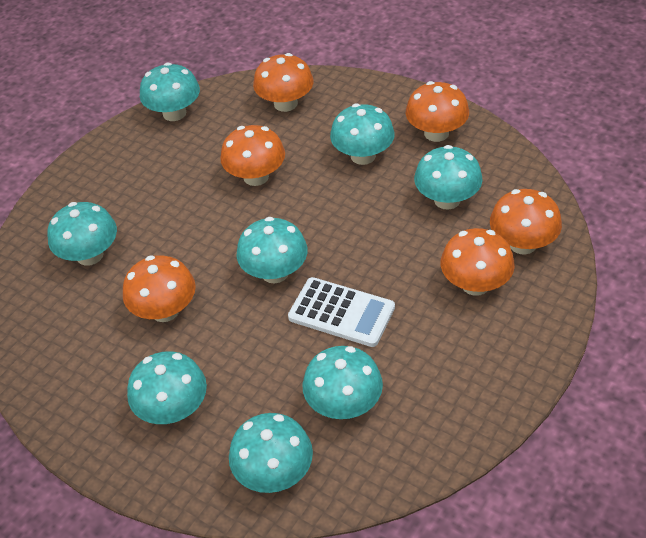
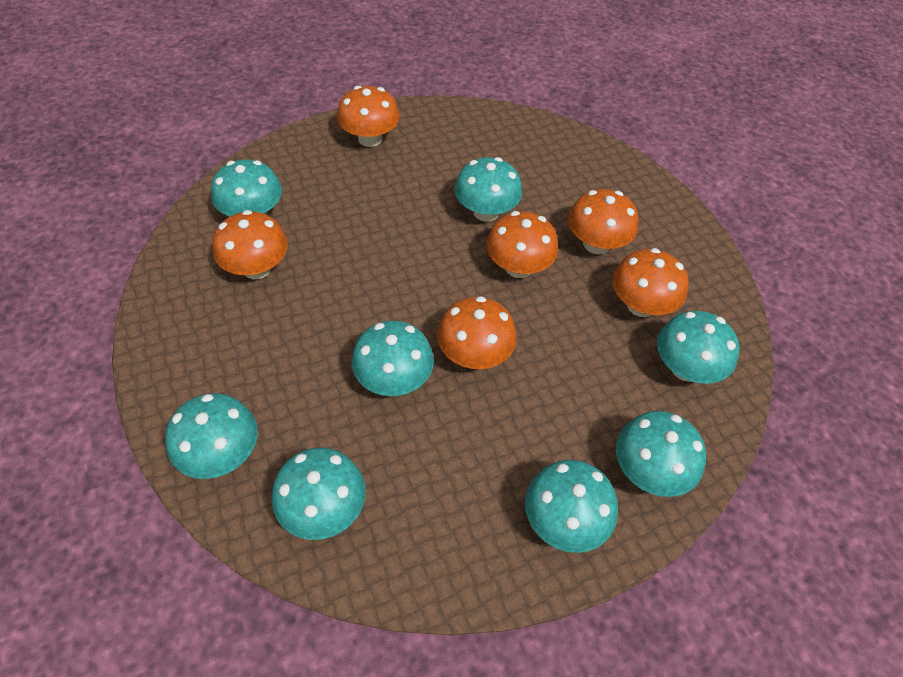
white calculator: 1 -> 0

